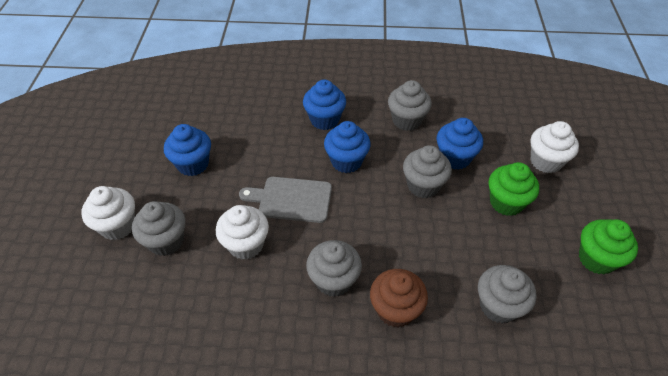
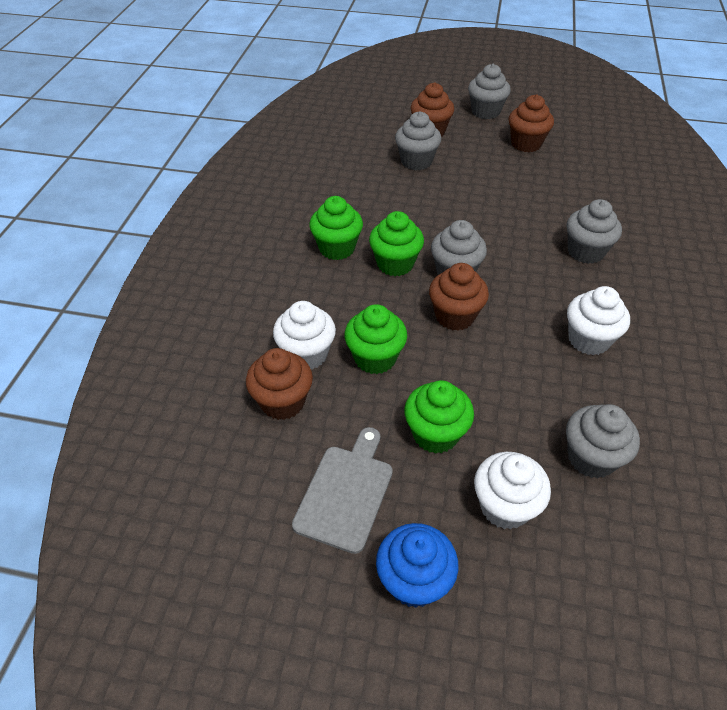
blue cupcake: 4 -> 1
brown cupcake: 1 -> 4
green cupcake: 2 -> 4

